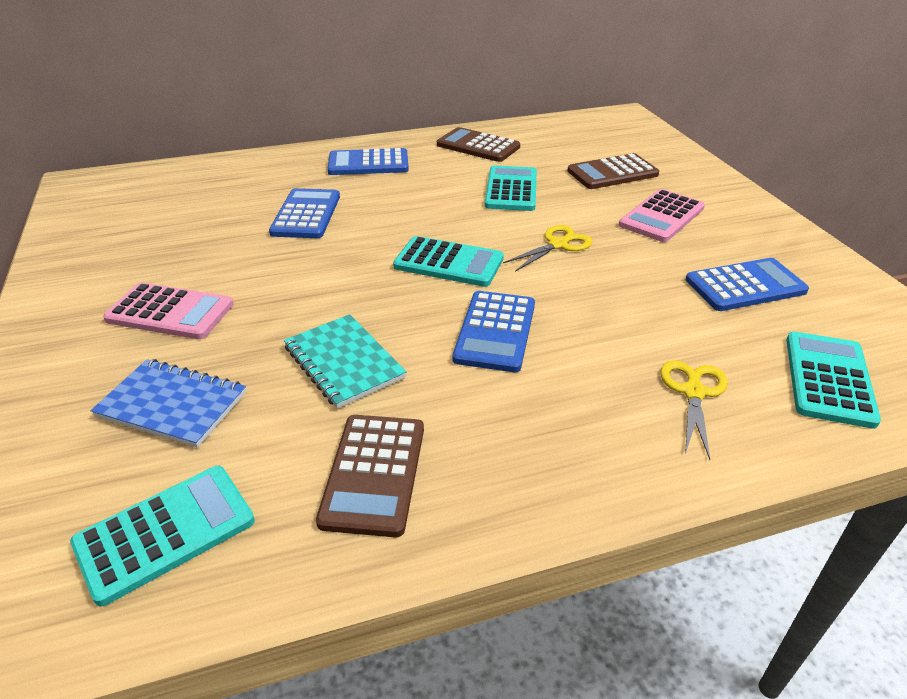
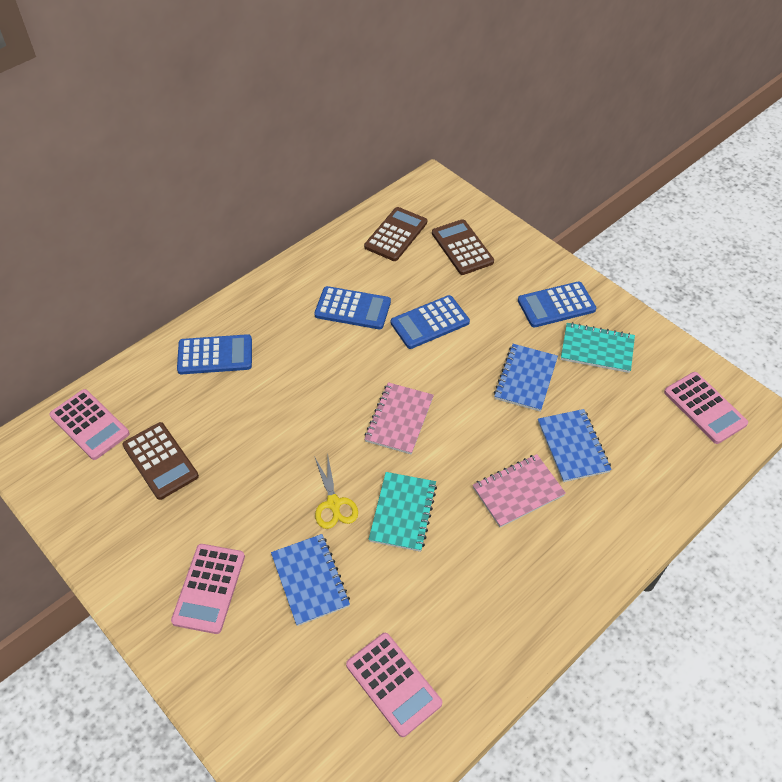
blue notebook: 1 -> 3
pink calculator: 2 -> 4
pink notebook: 0 -> 2
turquoise calculator: 4 -> 0
turquoise notebook: 1 -> 2
yellow scissors: 2 -> 1

